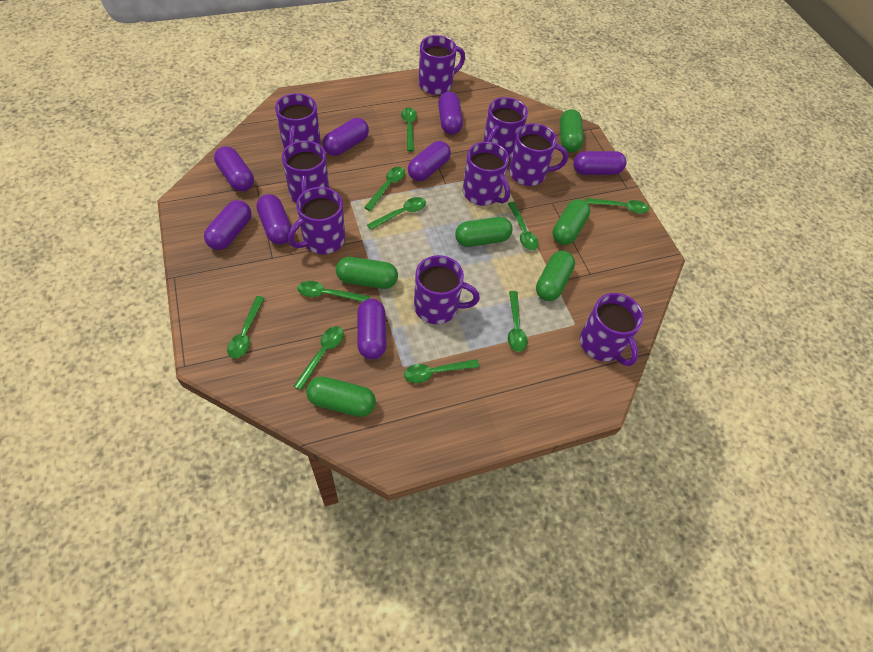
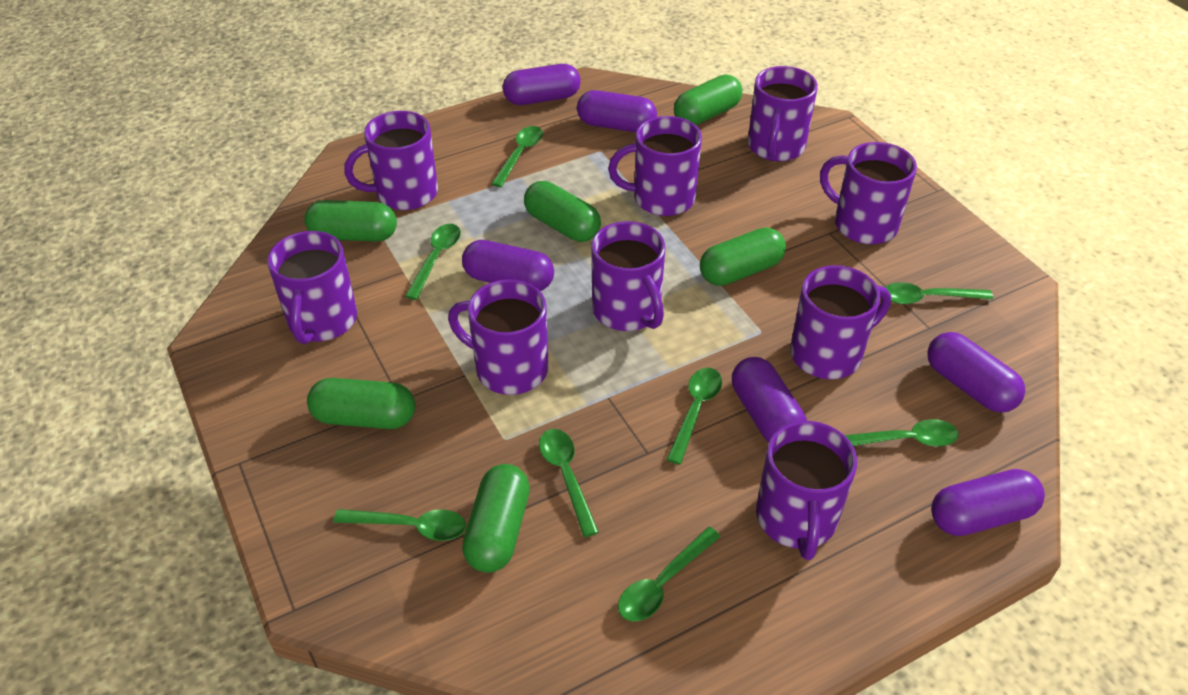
green spoon: 10 -> 8
purple capsule: 8 -> 6

